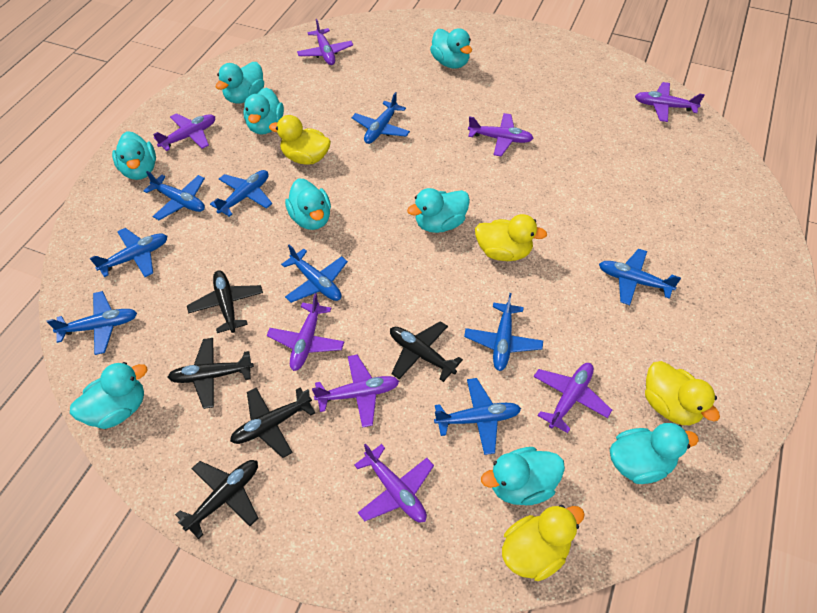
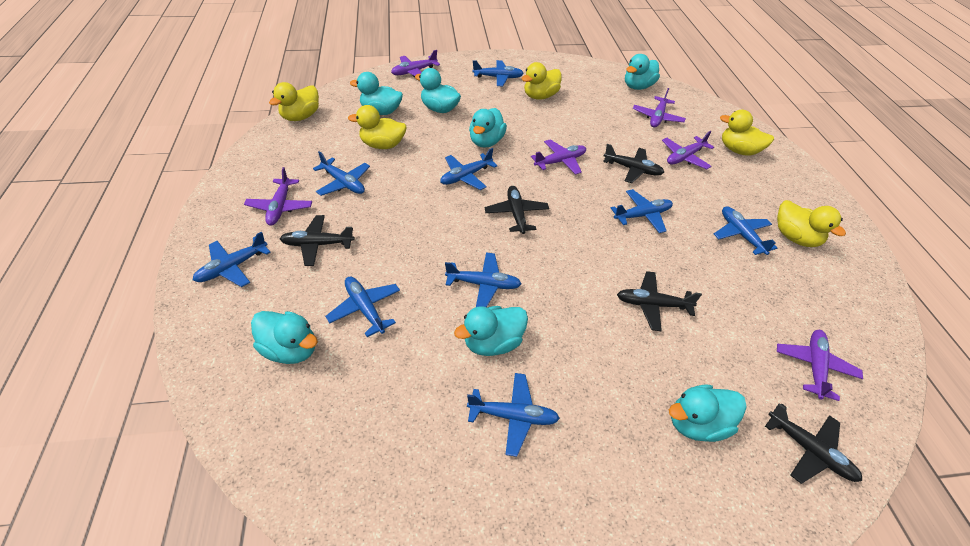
purple plane: 8 -> 6
turquoise duck: 9 -> 7
yellow duck: 4 -> 5

